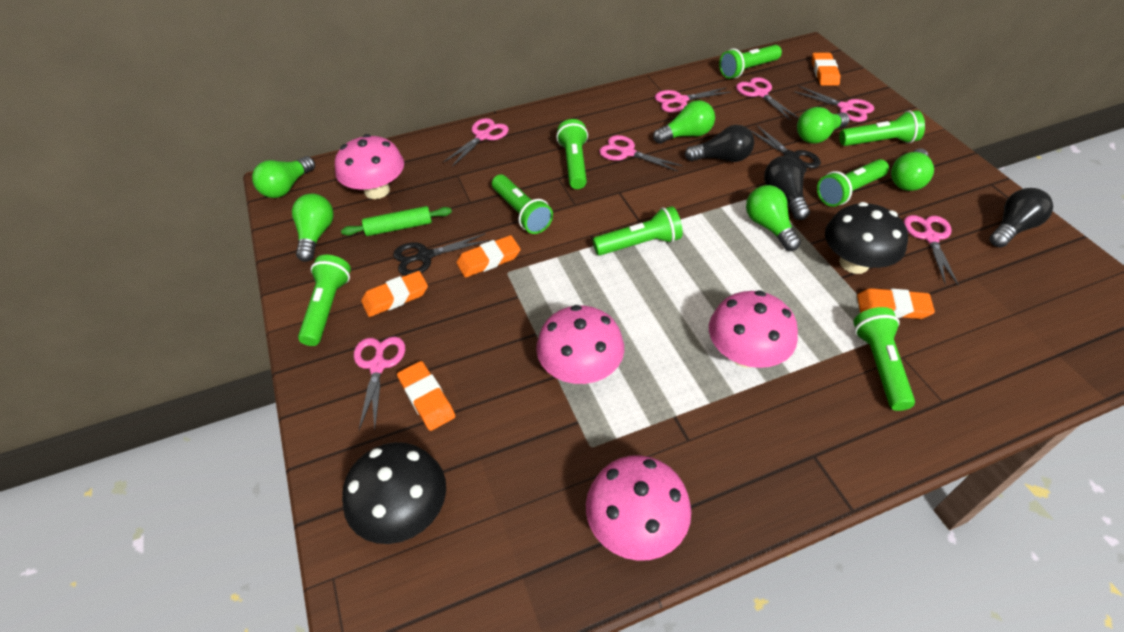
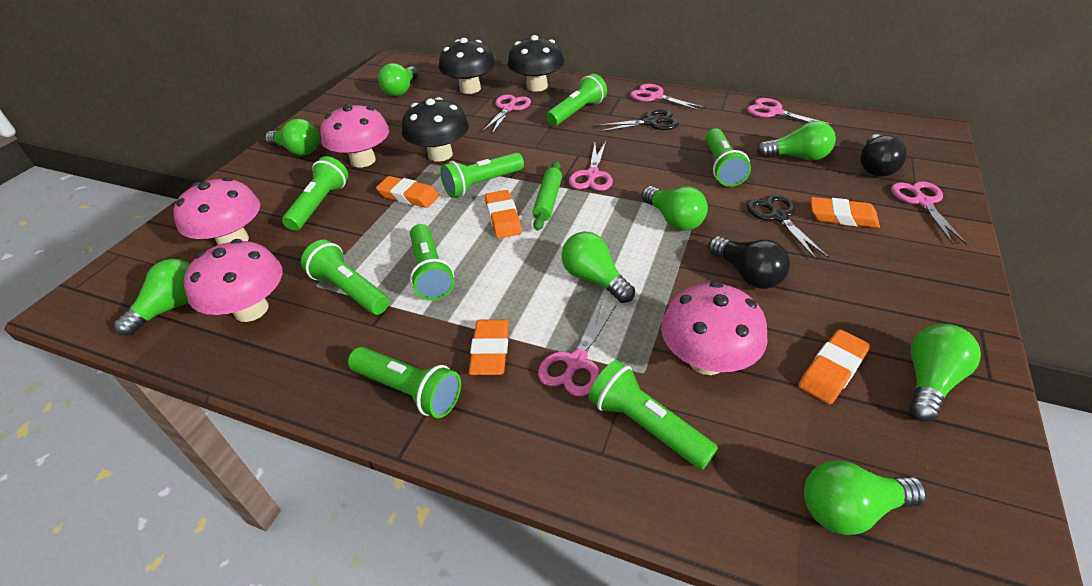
black light bulb: 3 -> 2
black mushroom: 2 -> 3
green light bulb: 6 -> 8
pink scissors: 7 -> 6

